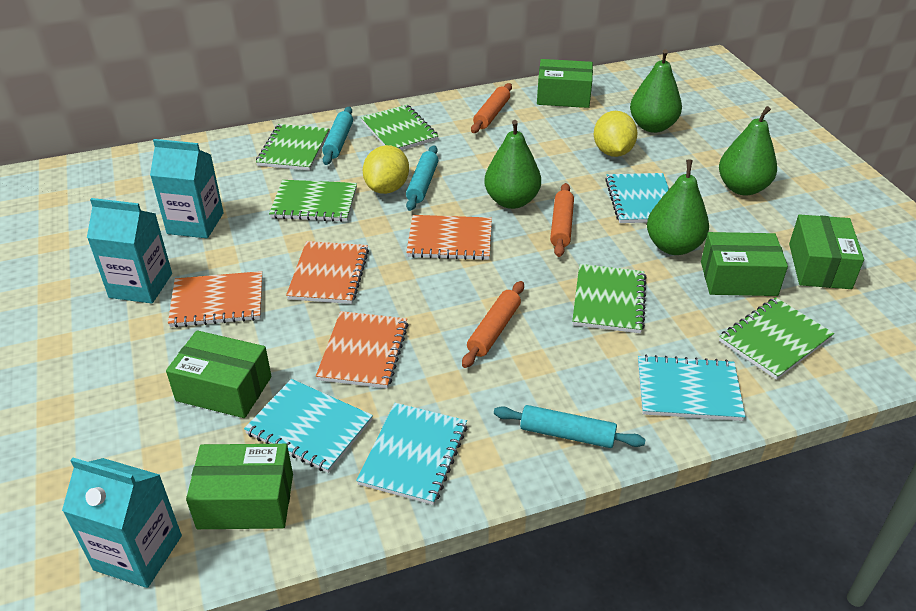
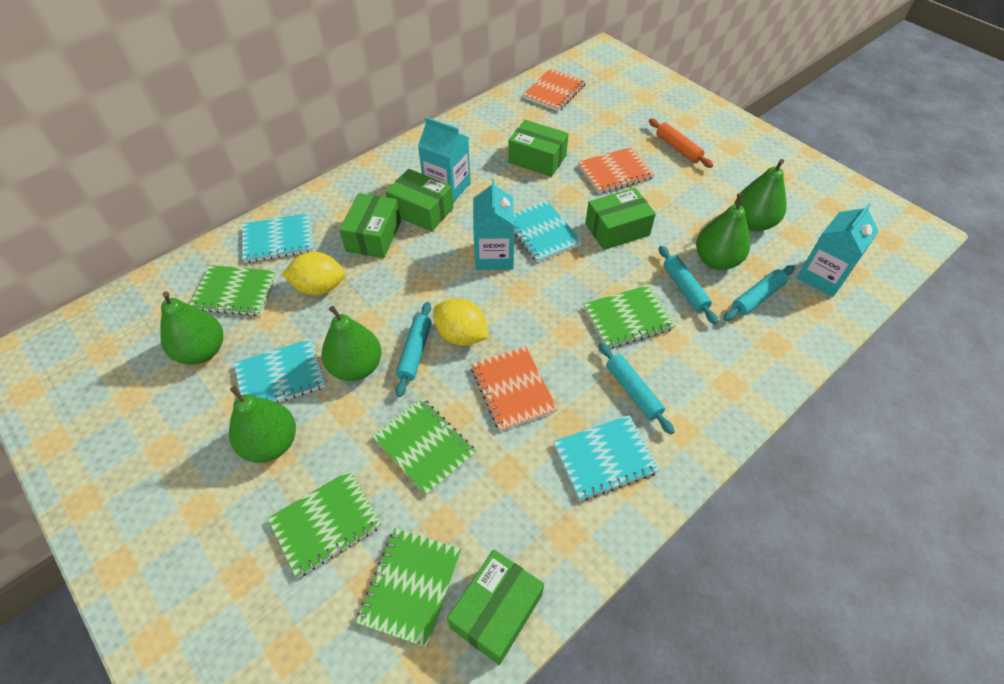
green pear: 4 -> 5
orange notebook: 4 -> 3
orange rolling pin: 3 -> 1
turquoise rolling pin: 3 -> 4

